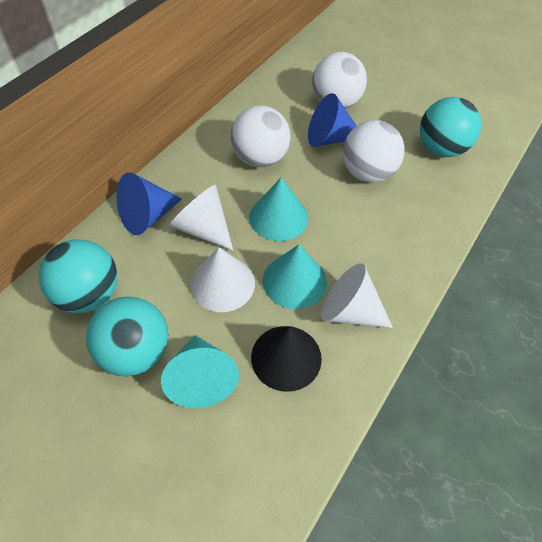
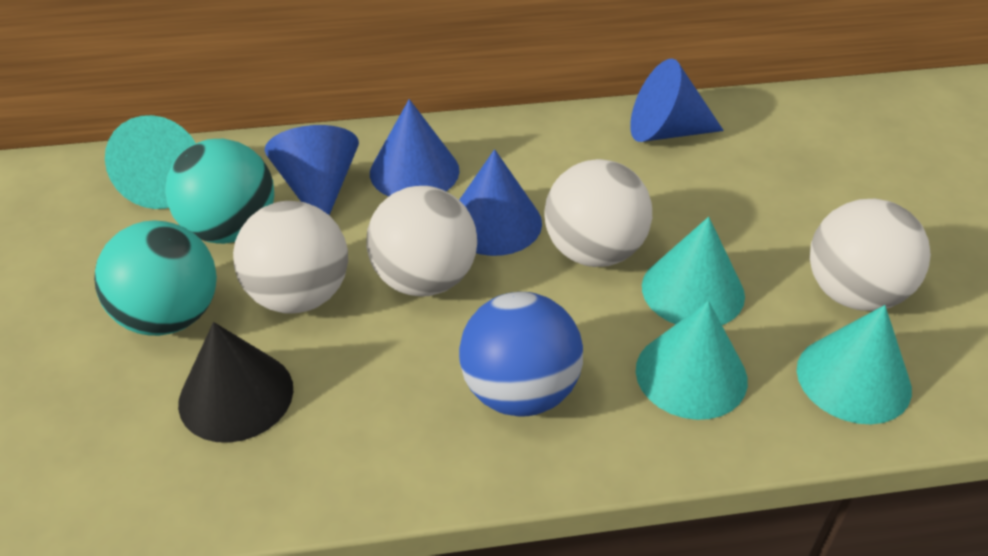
blue ball: 0 -> 1
blue cone: 2 -> 4
turquoise ball: 3 -> 2
turquoise cone: 3 -> 4
white ball: 3 -> 4
white cone: 3 -> 0

